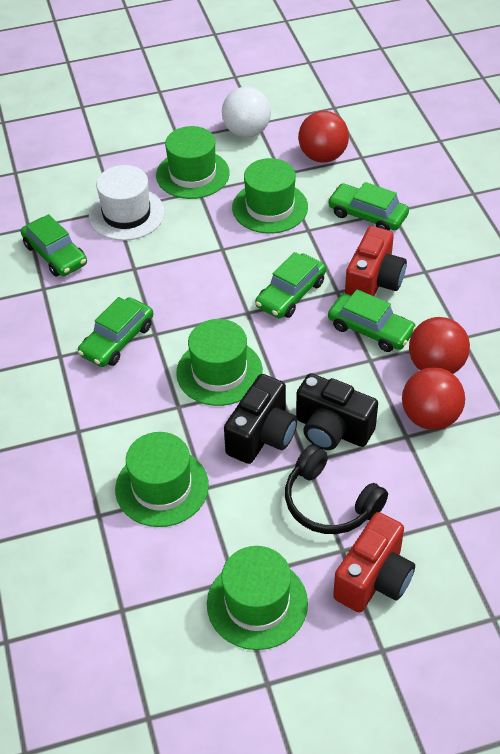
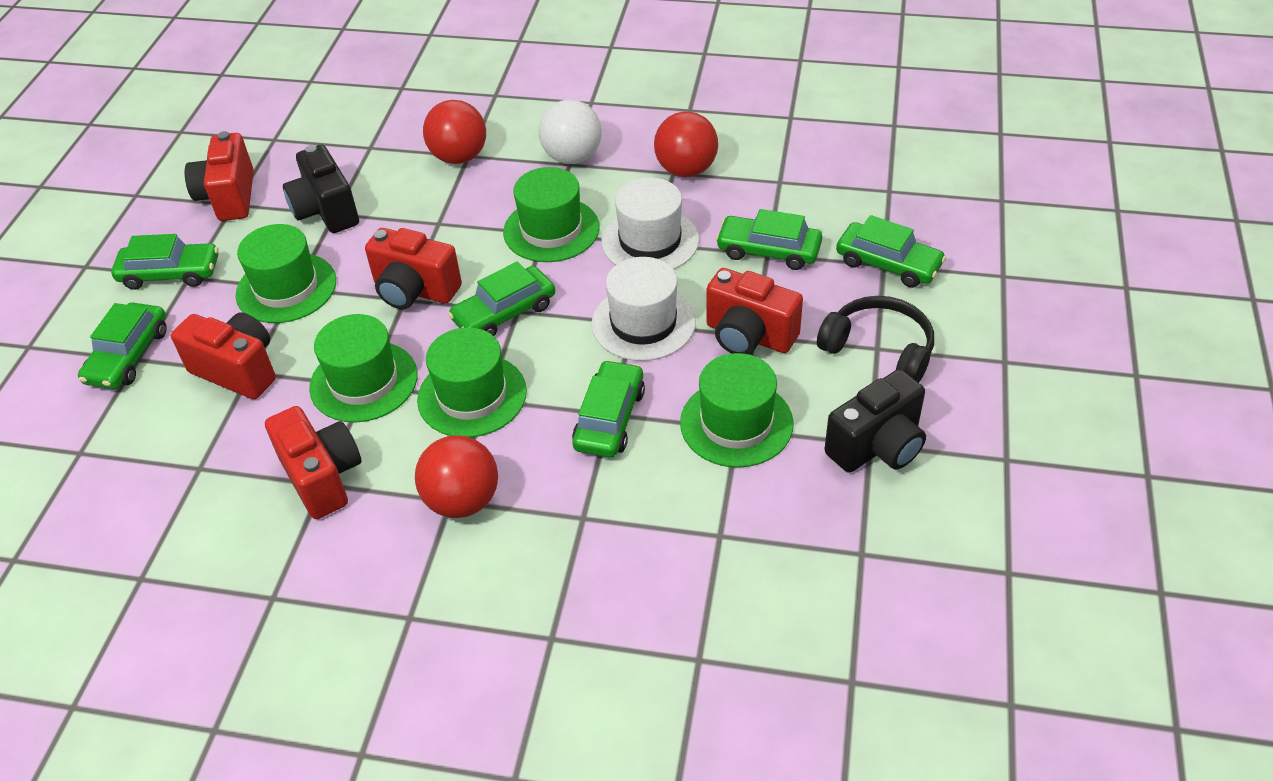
green car: 5 -> 6
red camera: 2 -> 5
white hat: 1 -> 2

